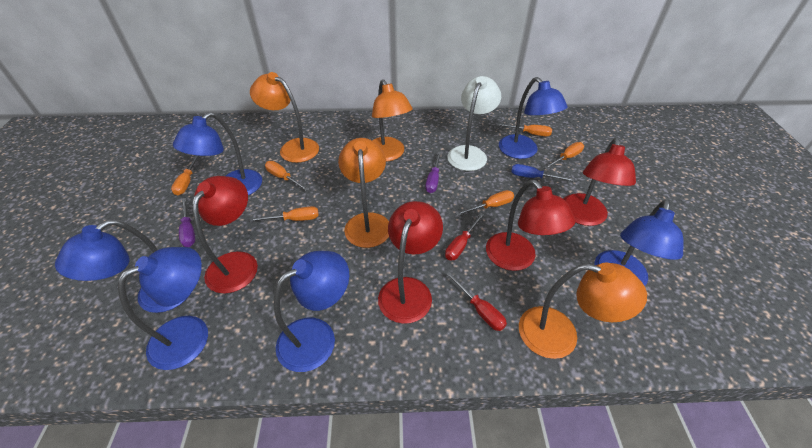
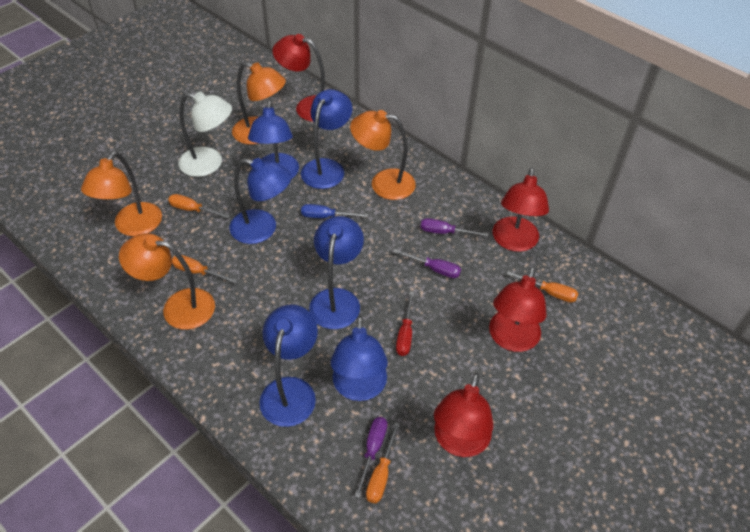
orange screwdriver: 6 -> 4
purple screwdriver: 2 -> 3
red screwdriver: 2 -> 1

